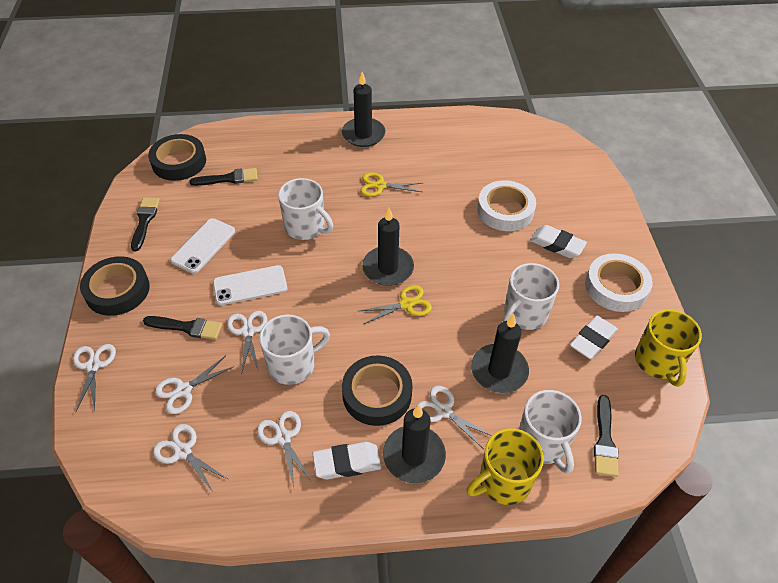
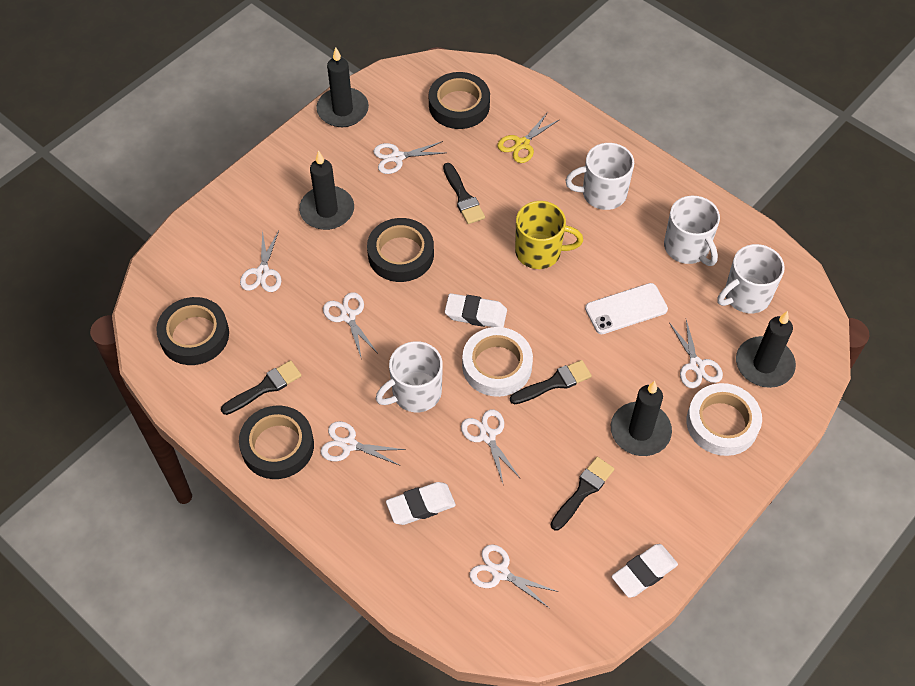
black tape: 3 -> 4
white phone: 2 -> 1
white scissors: 6 -> 7
yellow mug: 2 -> 1
yellow scissors: 2 -> 1

